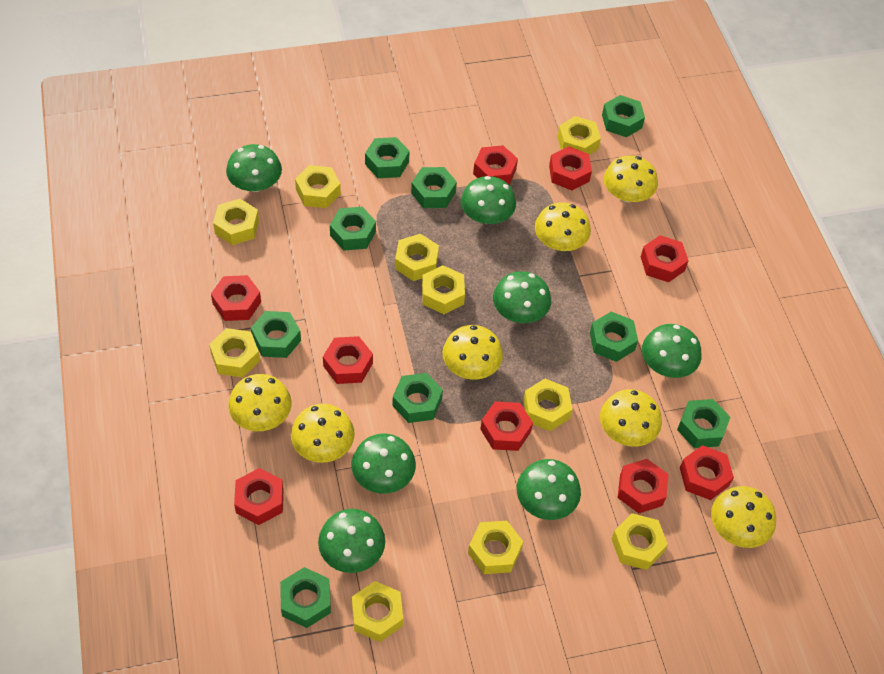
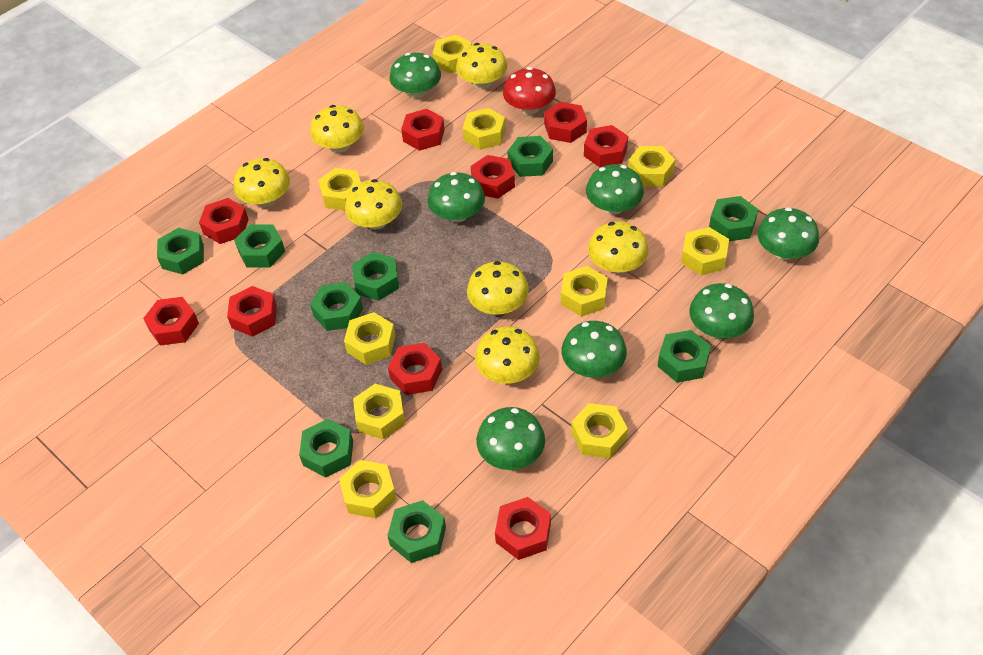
red mushroom: 0 -> 1

